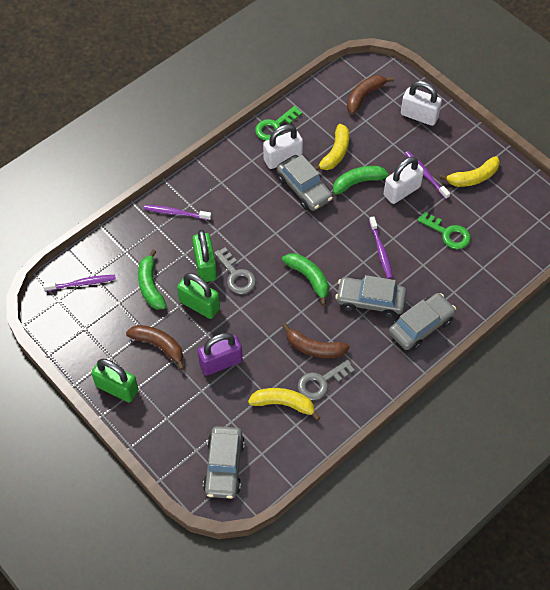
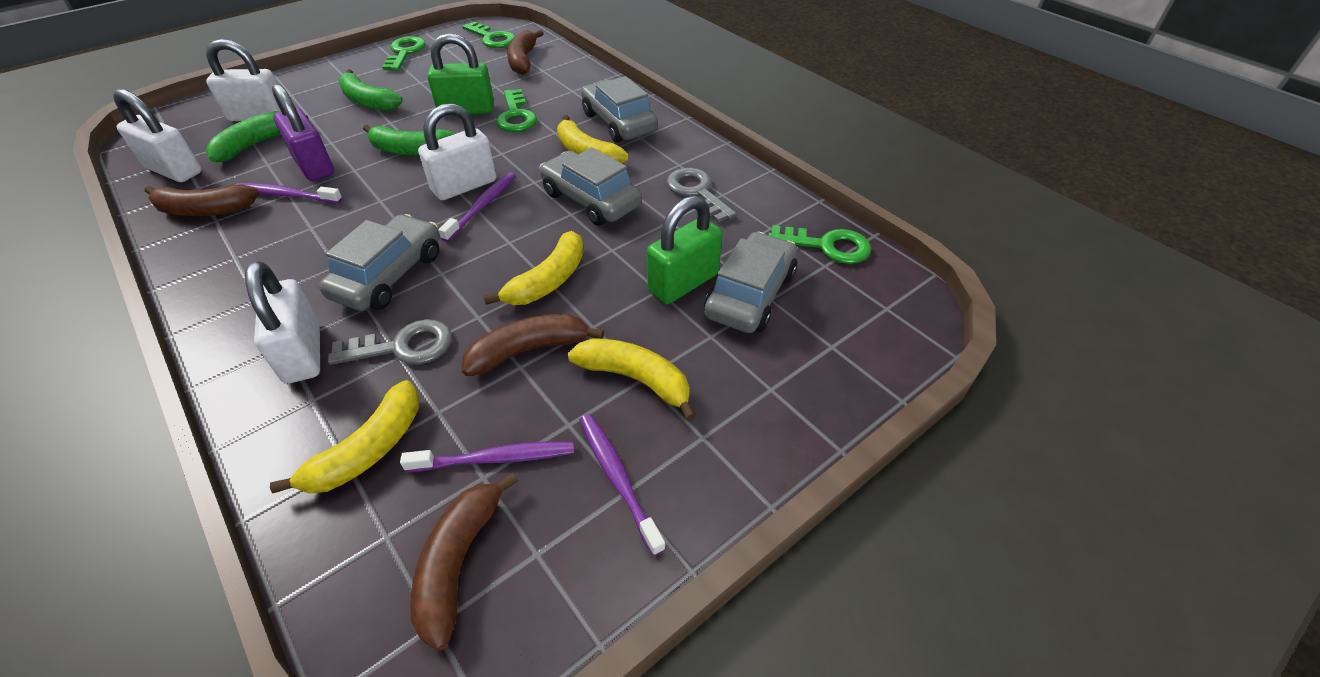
brown banana: 3 -> 4
green key: 2 -> 4
green padlock: 3 -> 2
white padlock: 3 -> 4
yellow banana: 3 -> 4

